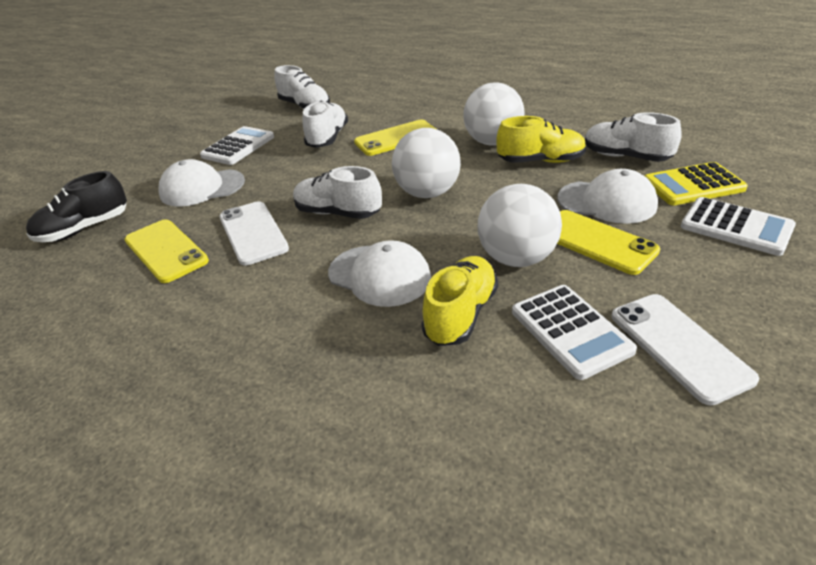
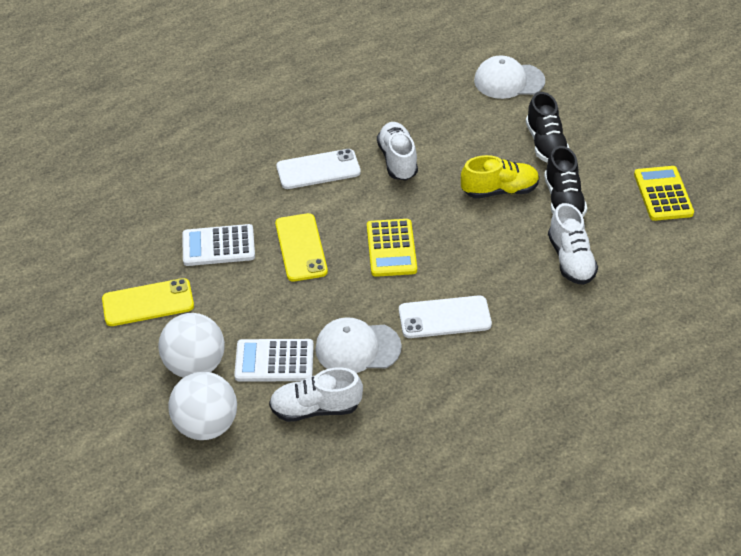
black shoe: 1 -> 2
white ball: 3 -> 2
white calculator: 3 -> 2
white cap: 3 -> 2
white shoe: 4 -> 3
yellow calculator: 1 -> 2
yellow phone: 3 -> 2
yellow shoe: 2 -> 1

